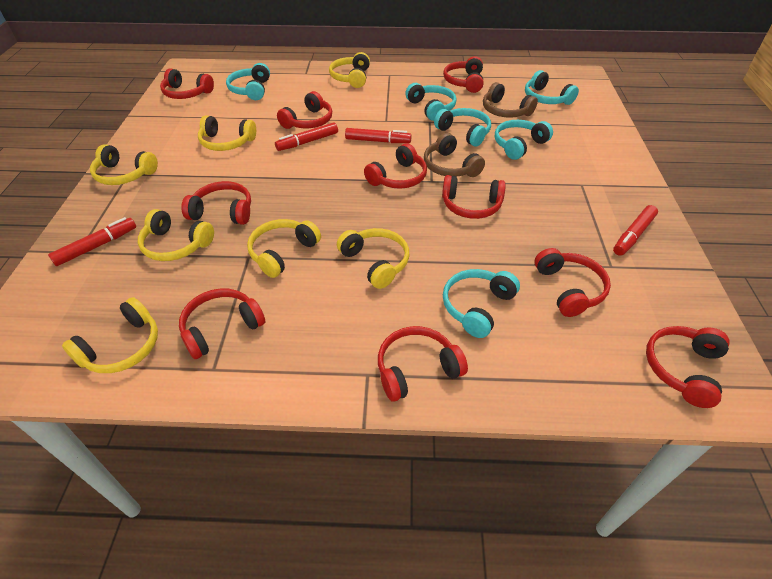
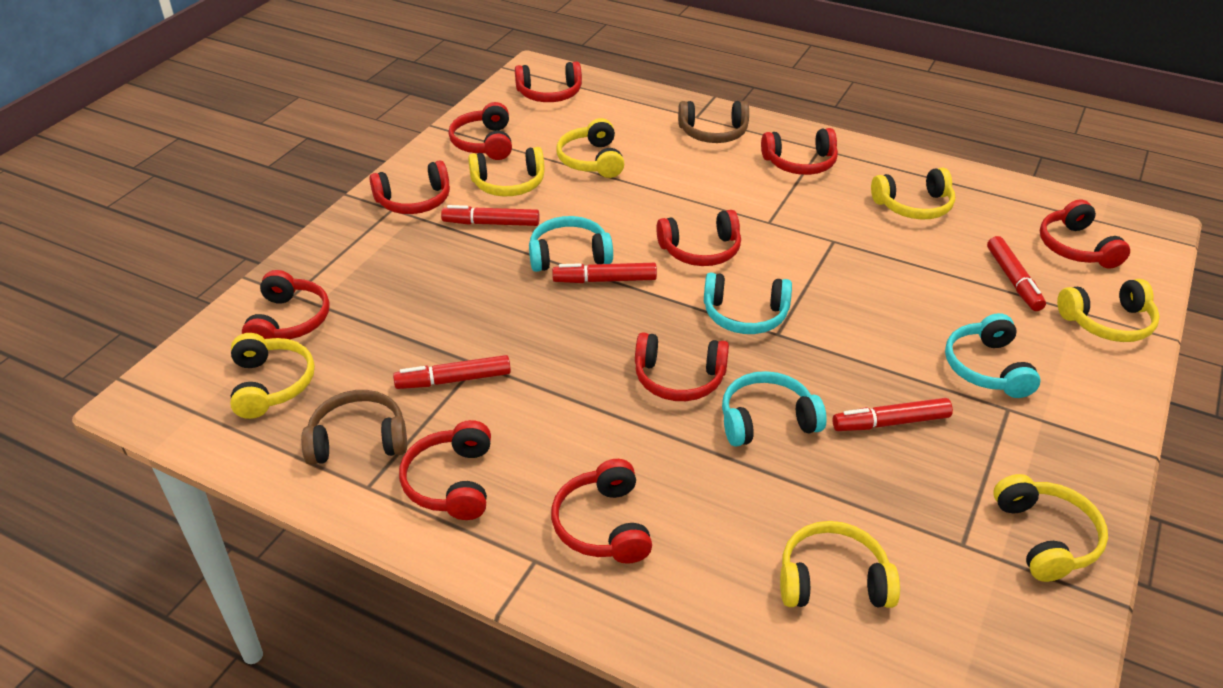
red marker: 4 -> 5
turquoise headphones: 6 -> 4

